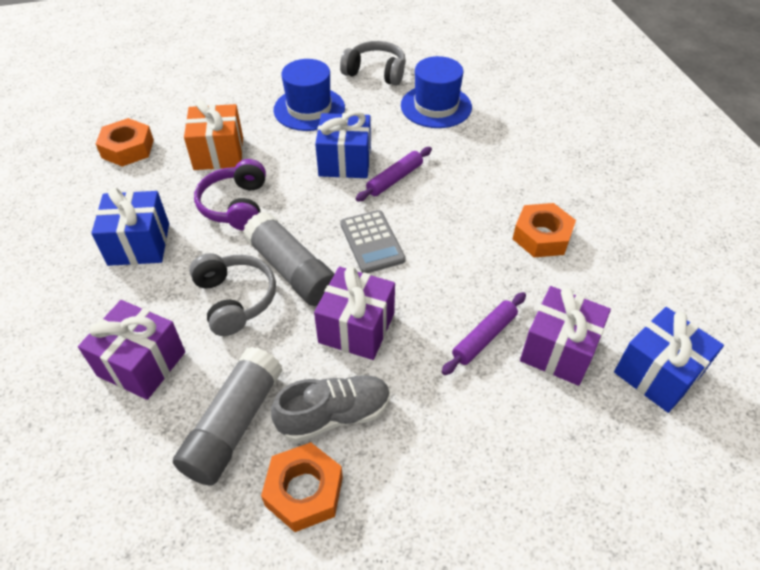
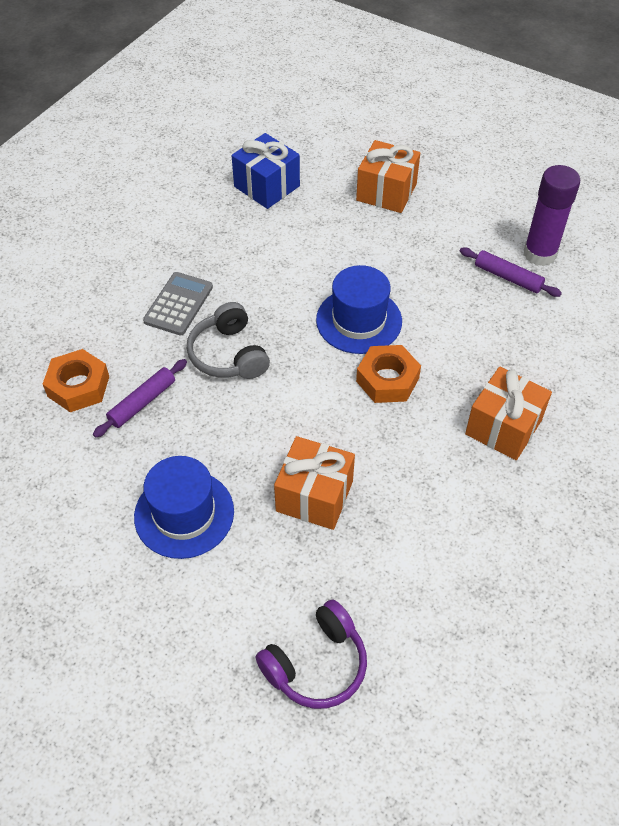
blue gift: 3 -> 1
grey glue stick: 2 -> 0
grey headphones: 2 -> 1
grey shoe: 1 -> 0
orange gift: 1 -> 3
orange nut: 3 -> 2
purple gift: 3 -> 0
purple glue stick: 0 -> 1

